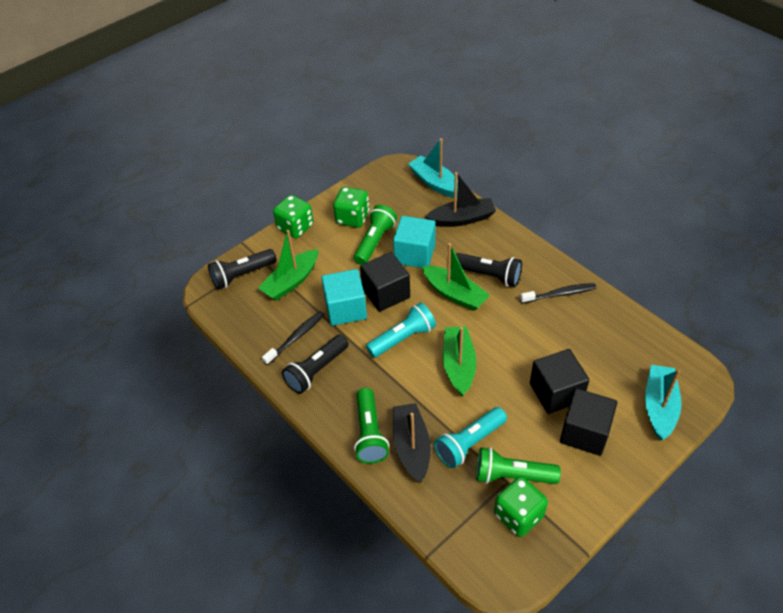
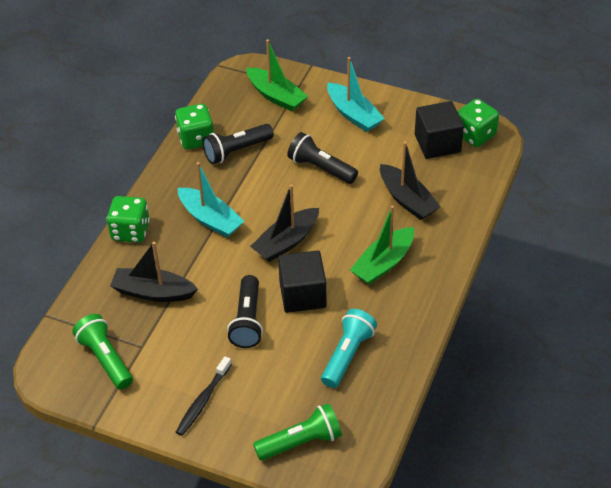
black boat: 2 -> 3
black cube: 3 -> 2
black toothbrush: 2 -> 1
green boat: 3 -> 2
green flashlight: 3 -> 2
turquoise cube: 2 -> 0
turquoise flashlight: 2 -> 1

